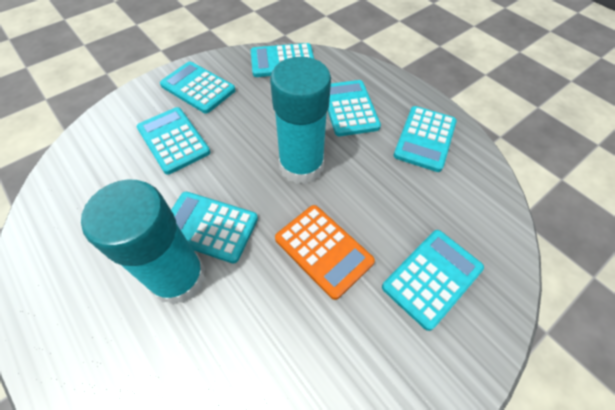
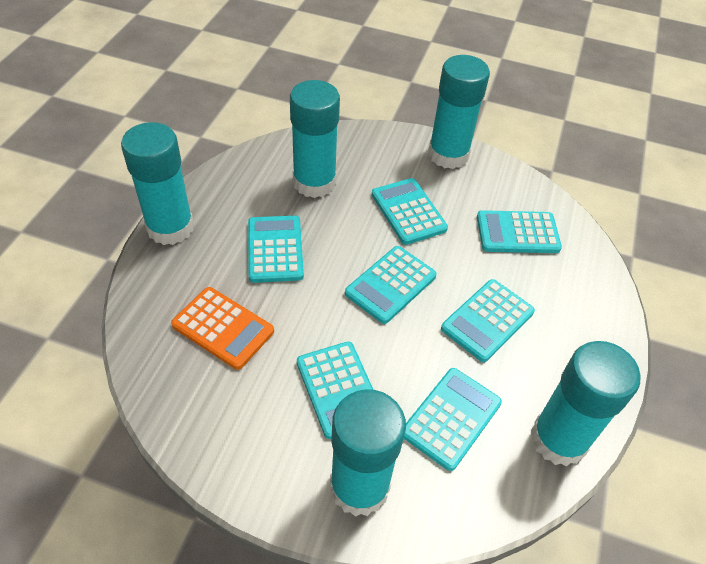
turquoise glue stick: 2 -> 5

